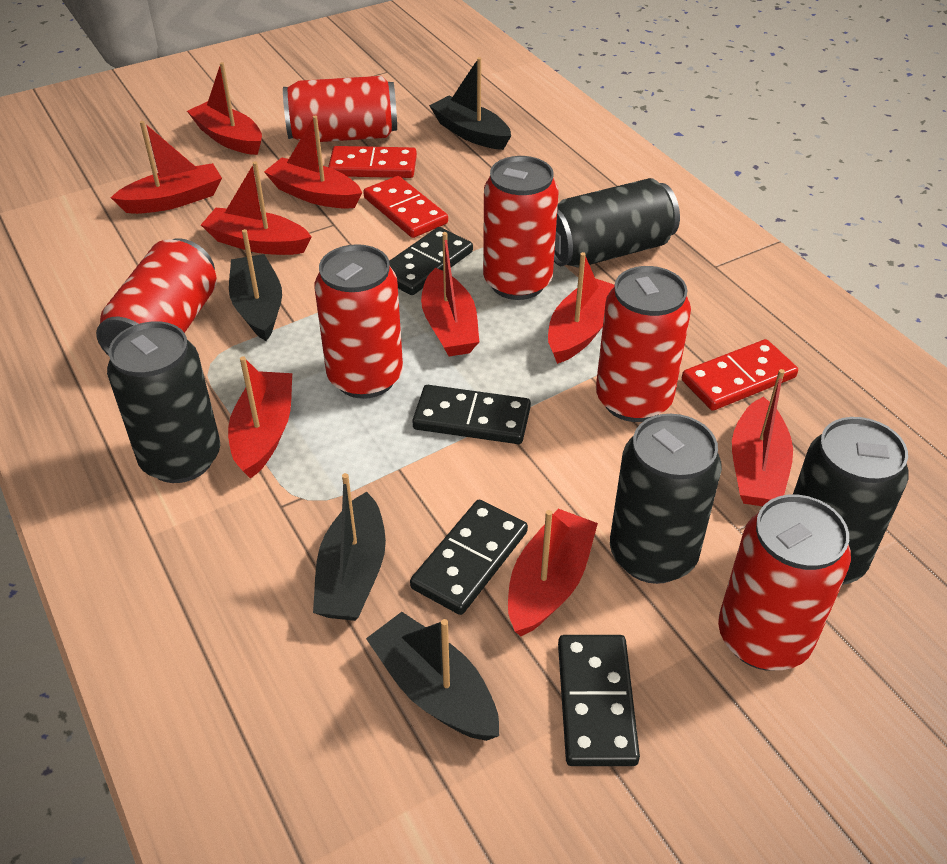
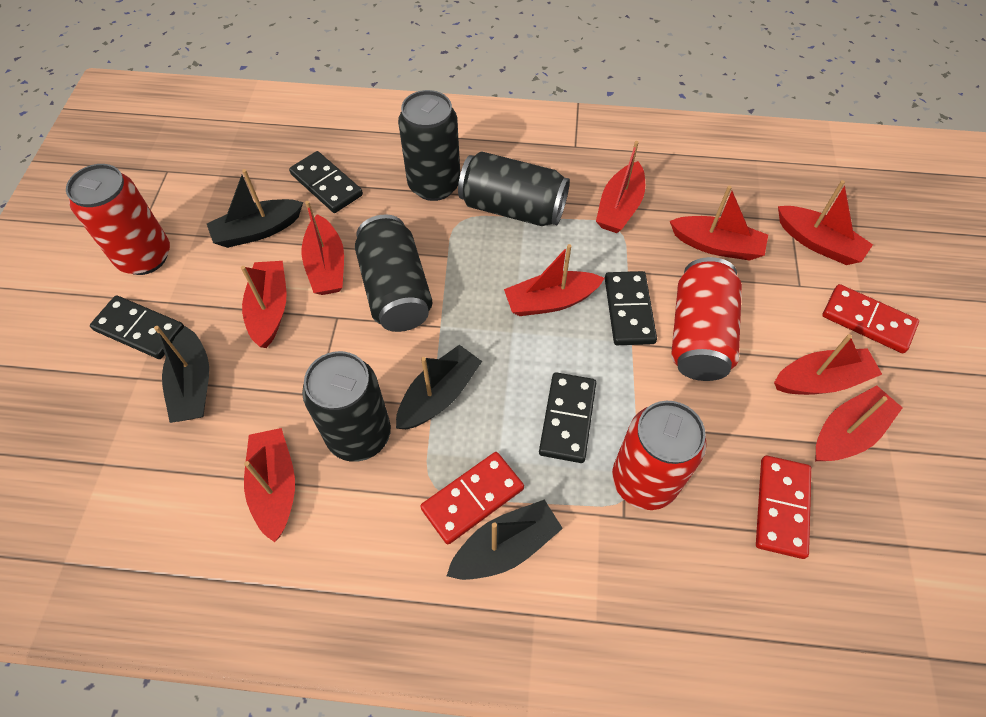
red can: 6 -> 3

